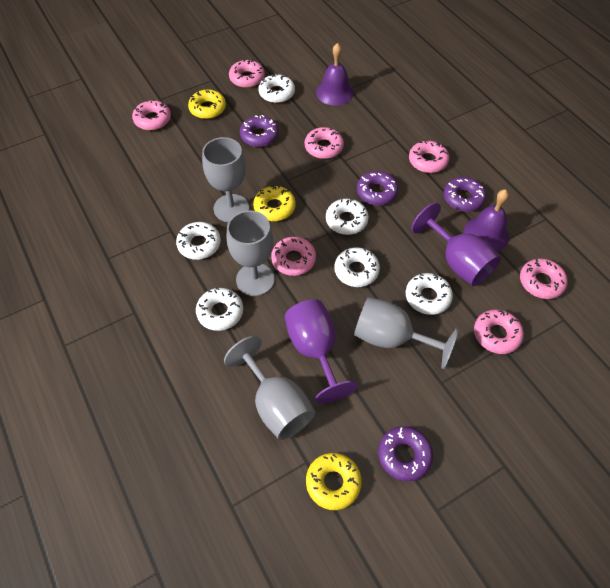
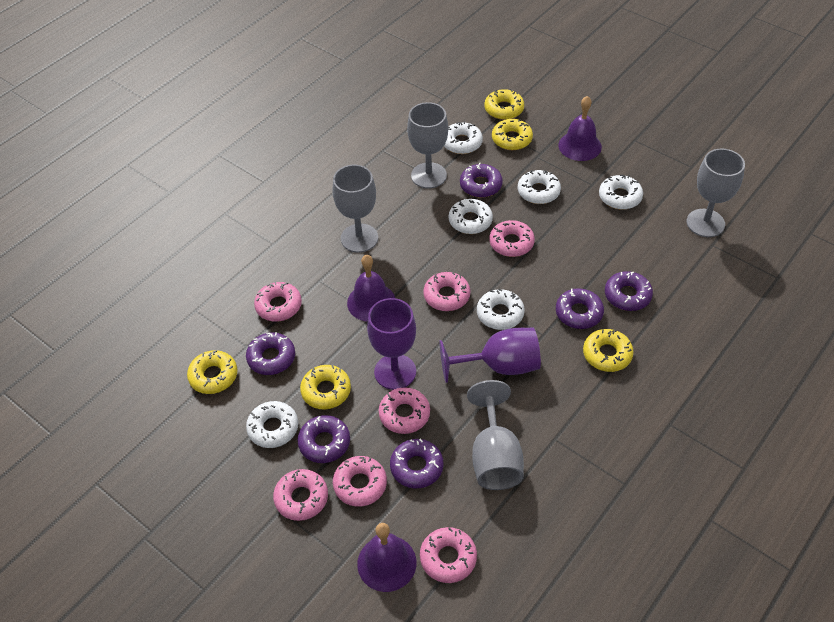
purple bell: 2 -> 3
purple donut: 4 -> 6
yellow donut: 3 -> 5

